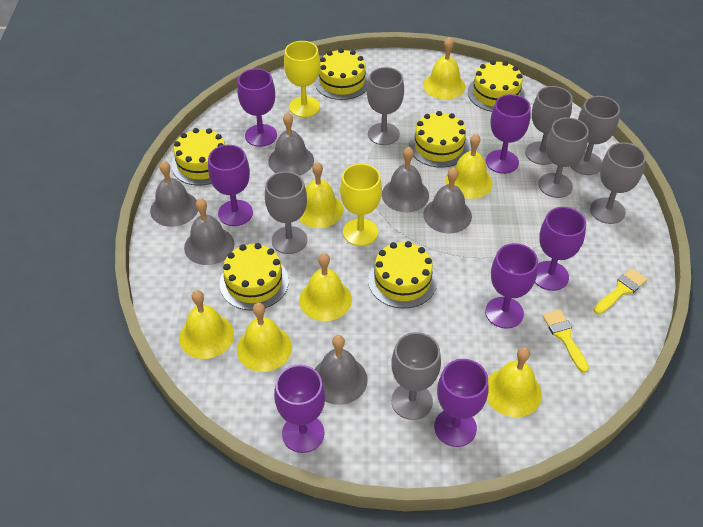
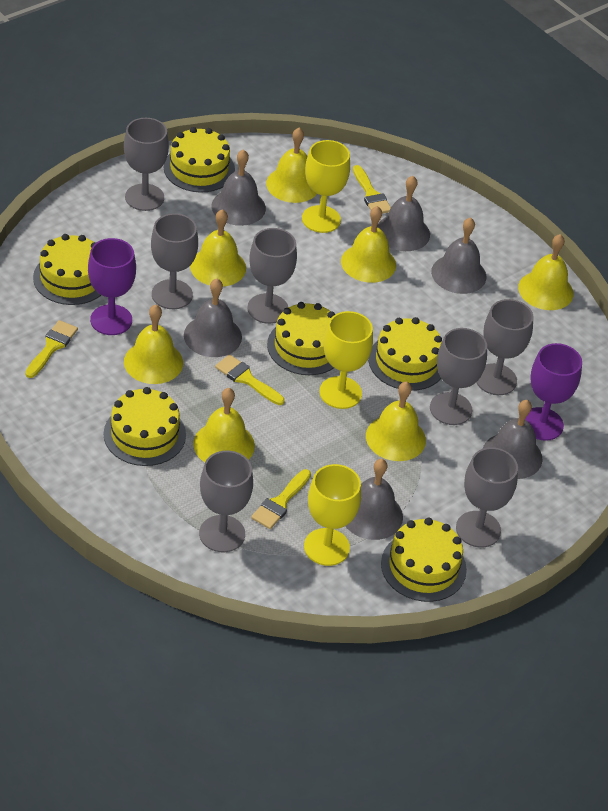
purple goblet: 7 -> 2
yellow brush: 2 -> 4
yellow goblet: 2 -> 3

